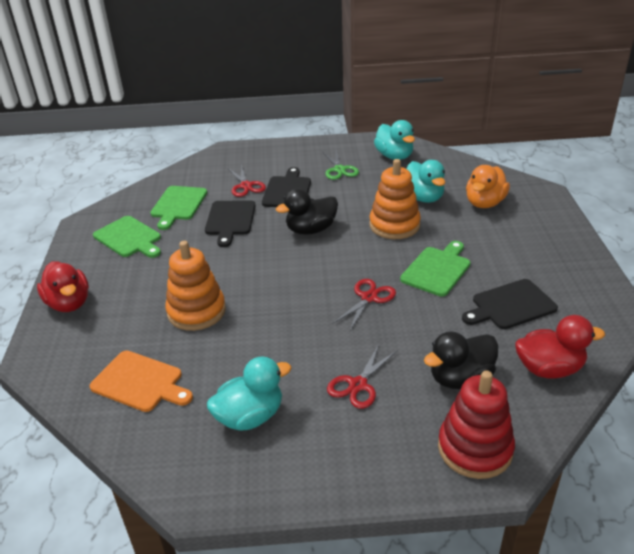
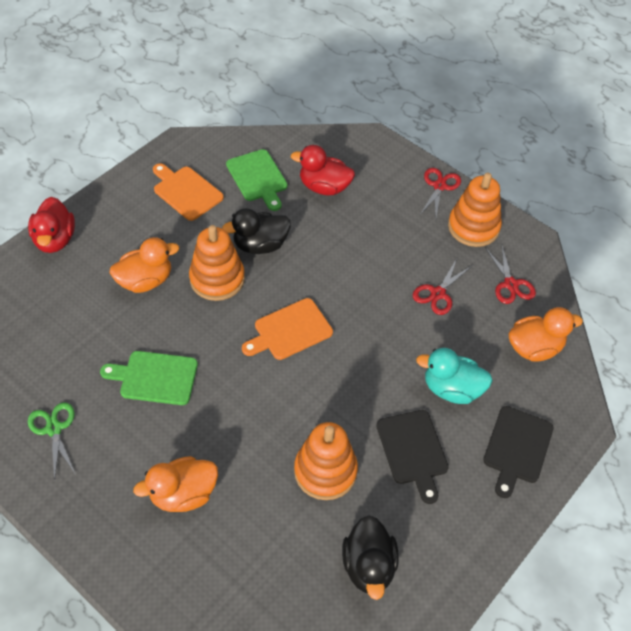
black cutting board: 3 -> 2
green cutting board: 3 -> 2
orange cutting board: 1 -> 2
orange duck: 1 -> 3
orange stacking toy: 2 -> 3
red stacking toy: 1 -> 0
turquoise duck: 3 -> 1

